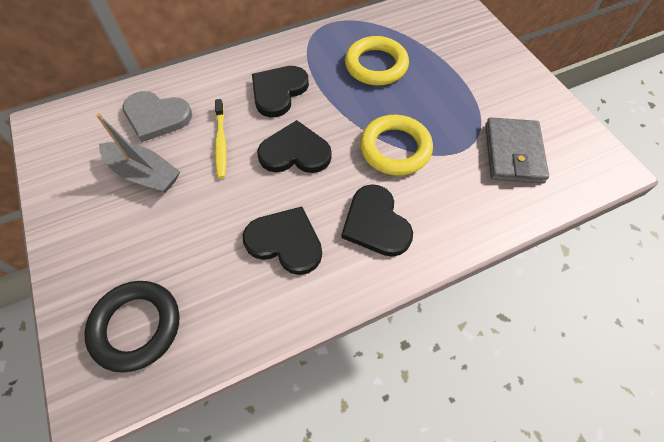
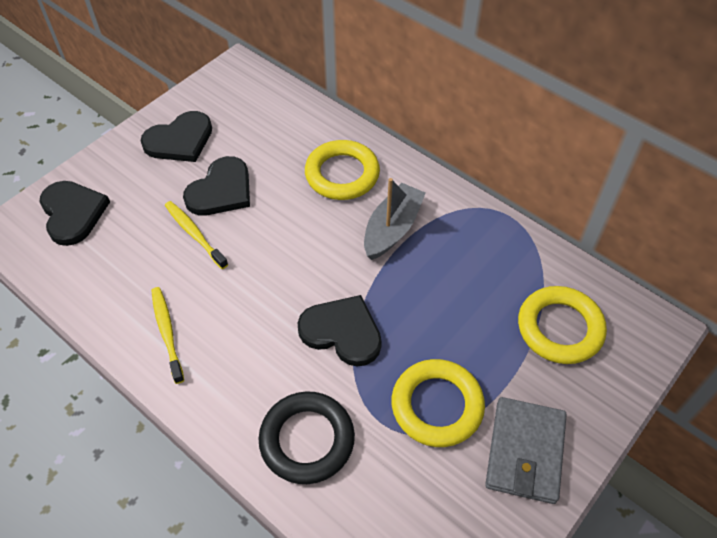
grey heart: 1 -> 0
yellow ring: 2 -> 3
yellow toothbrush: 1 -> 2

